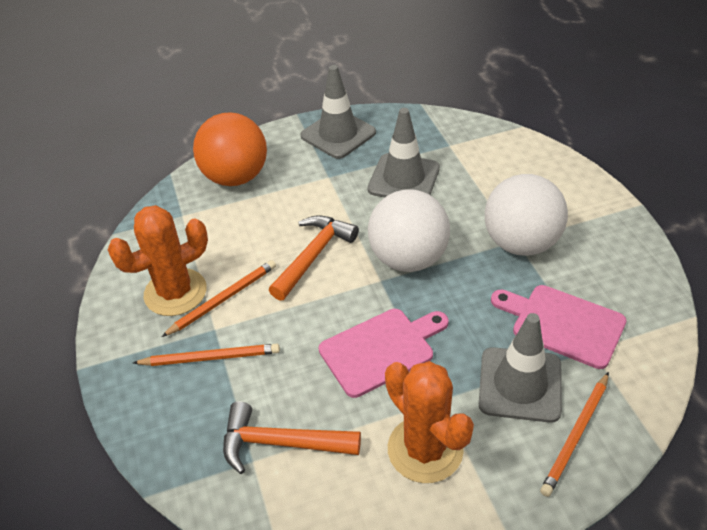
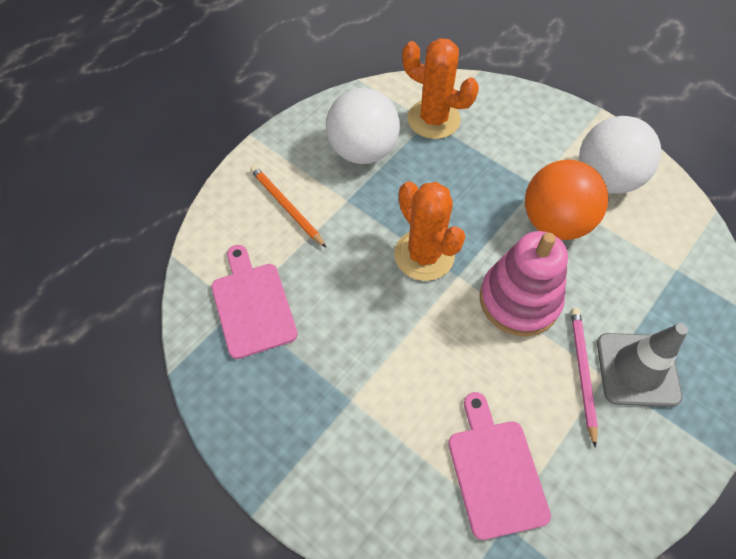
grey traffic cone: 3 -> 1
orange hammer: 2 -> 0
orange pencil: 3 -> 1
pink pencil: 0 -> 1
pink stacking toy: 0 -> 1

